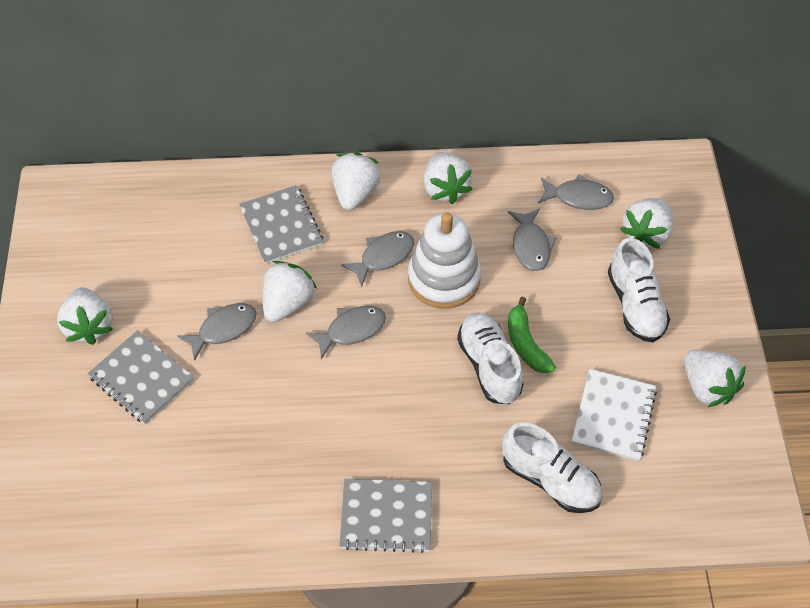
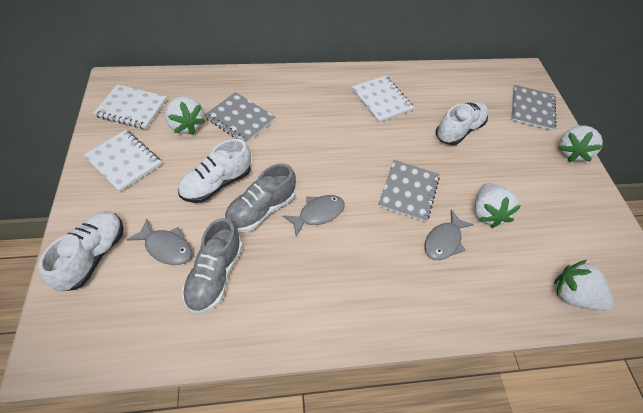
green banana: 1 -> 0
grey fish: 5 -> 3
grey shoe: 0 -> 2
white notebook: 1 -> 3
white stacking toy: 1 -> 0
white strawberry: 6 -> 4

